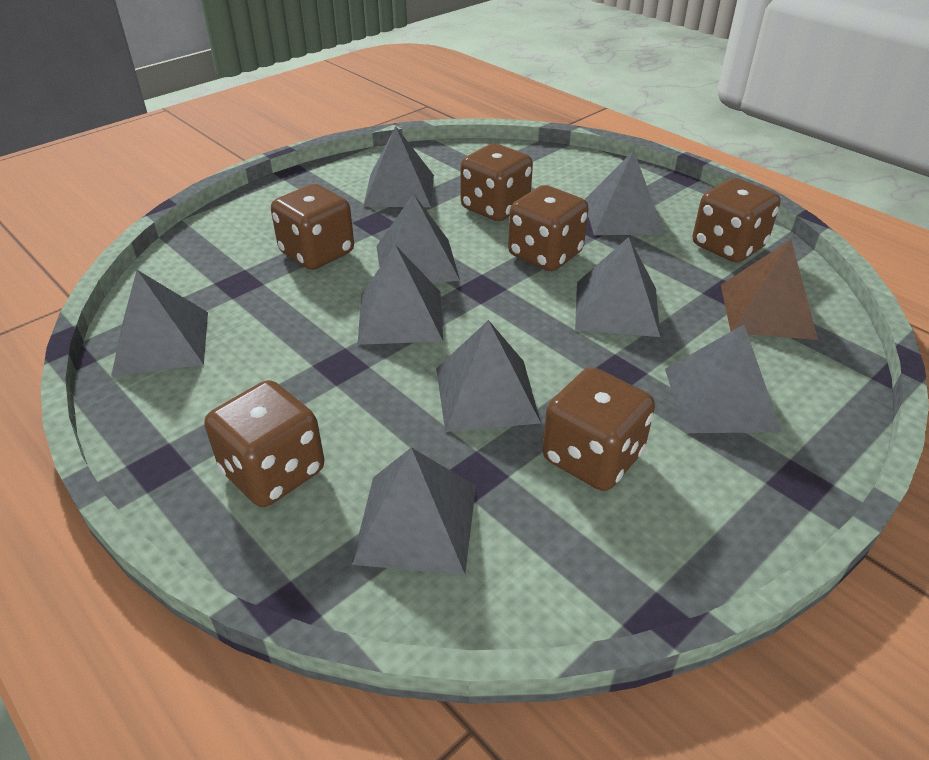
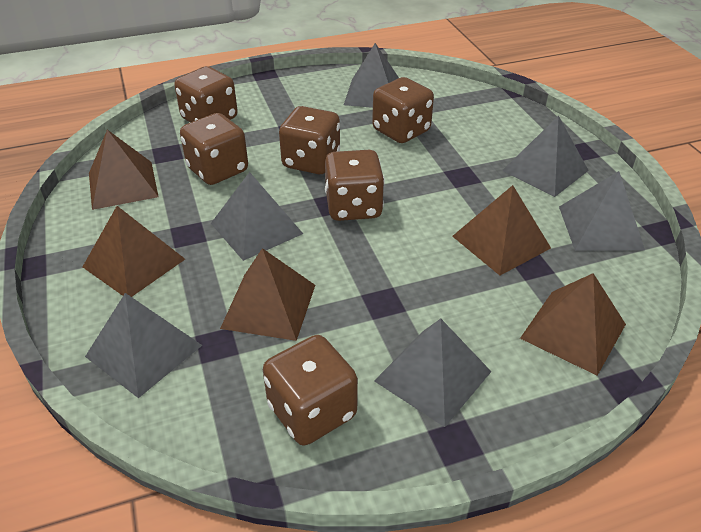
brown pyramid: 1 -> 5
grey pyramid: 9 -> 6

